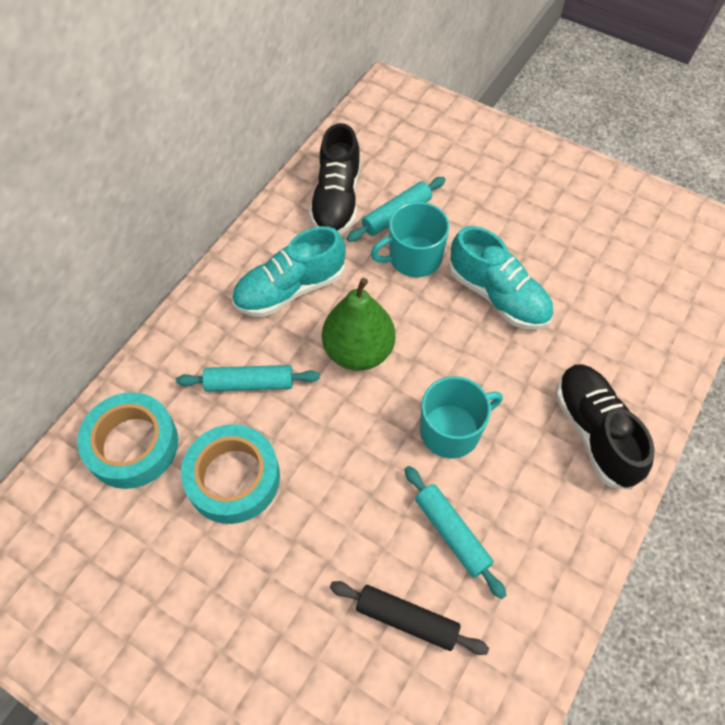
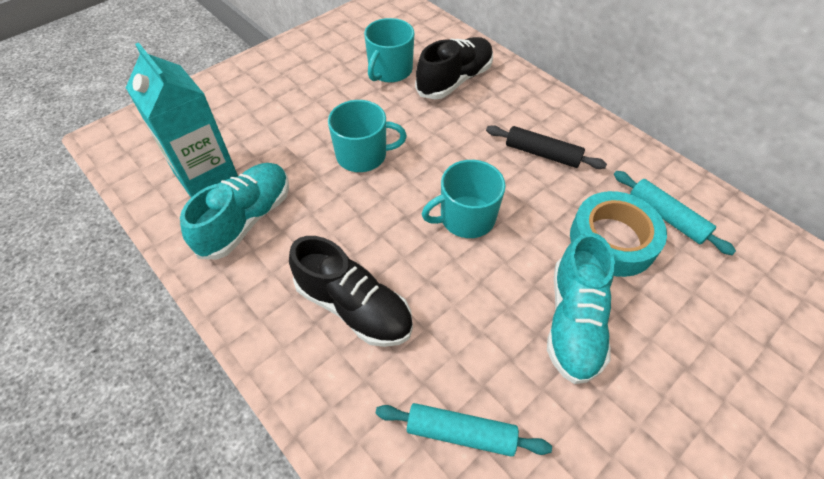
green pear: 1 -> 0
turquoise carton: 0 -> 1
turquoise mug: 2 -> 3
turquoise rolling pin: 3 -> 2
turquoise tape: 2 -> 1

